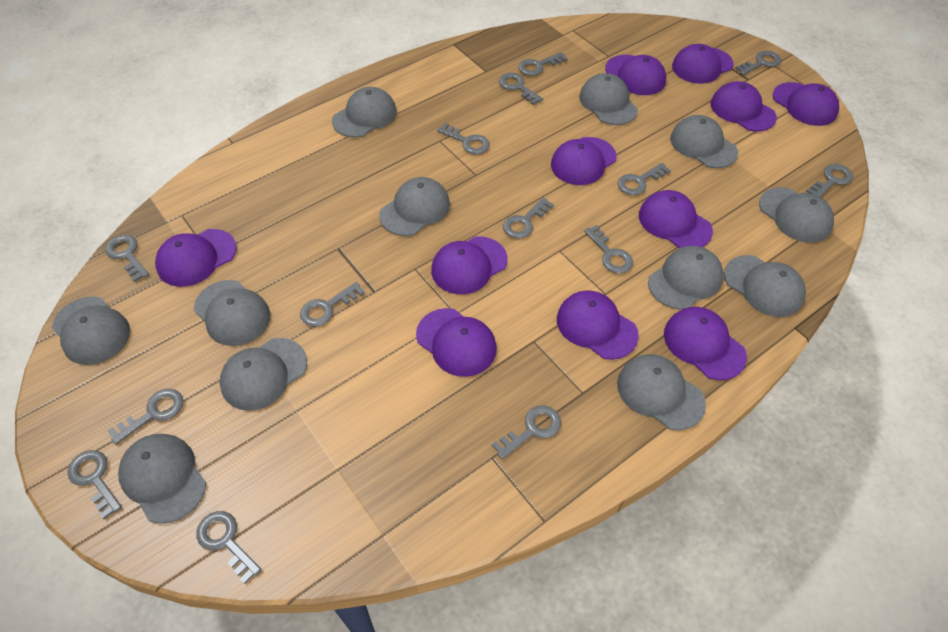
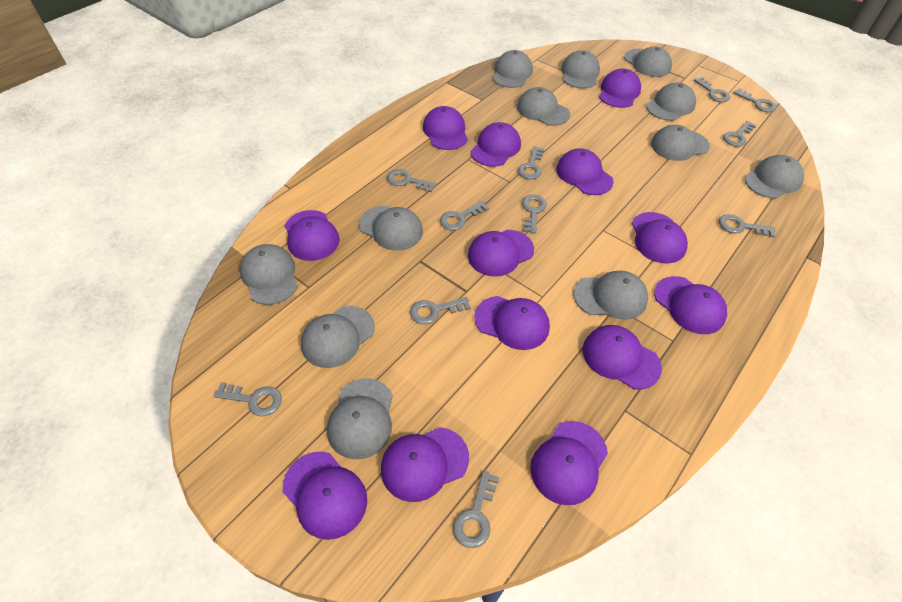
grey key: 14 -> 11
purple cap: 11 -> 13

